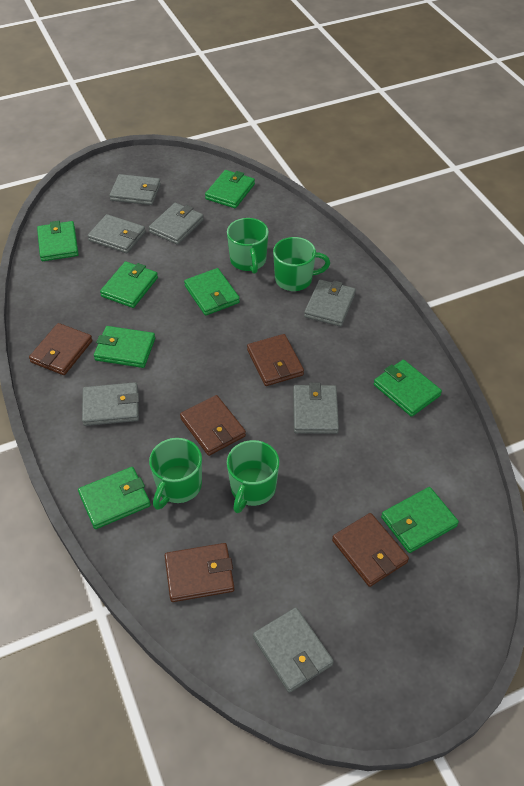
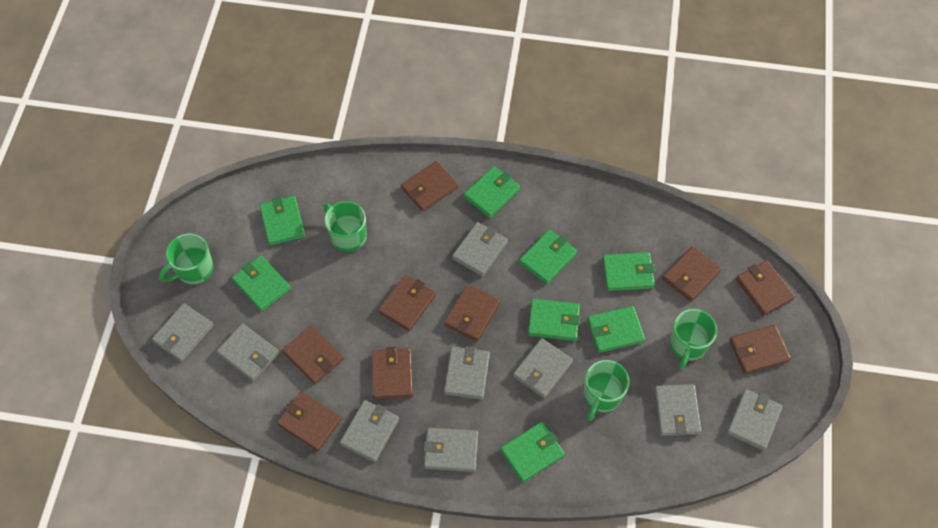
brown wallet: 5 -> 9
grey wallet: 7 -> 9

